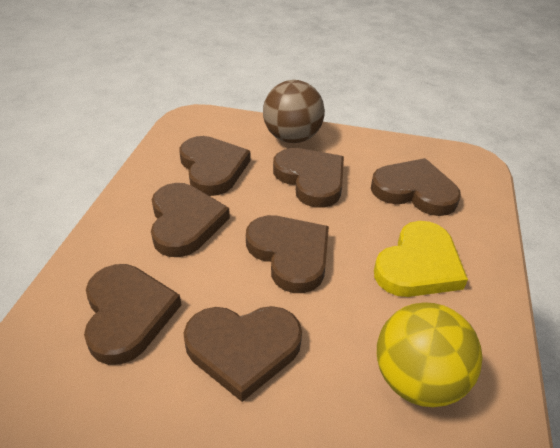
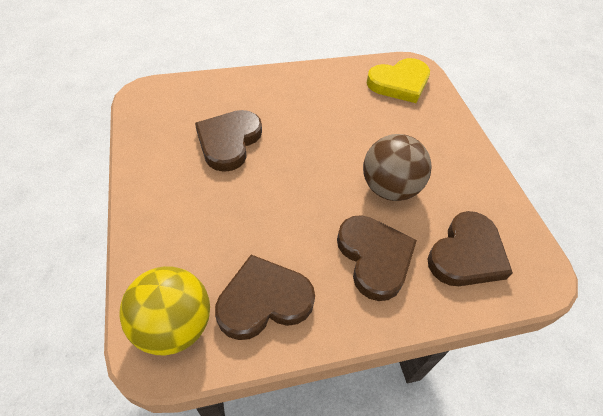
brown heart: 7 -> 4

